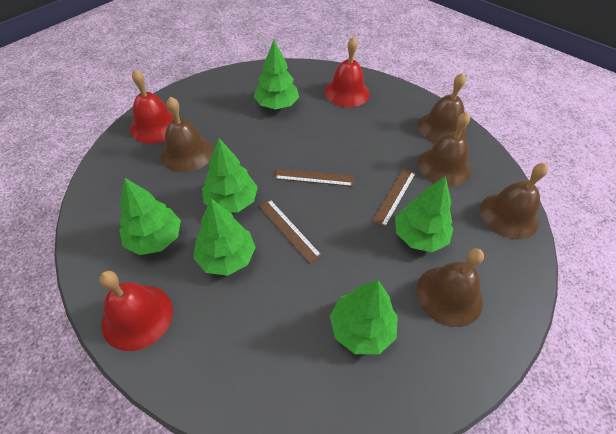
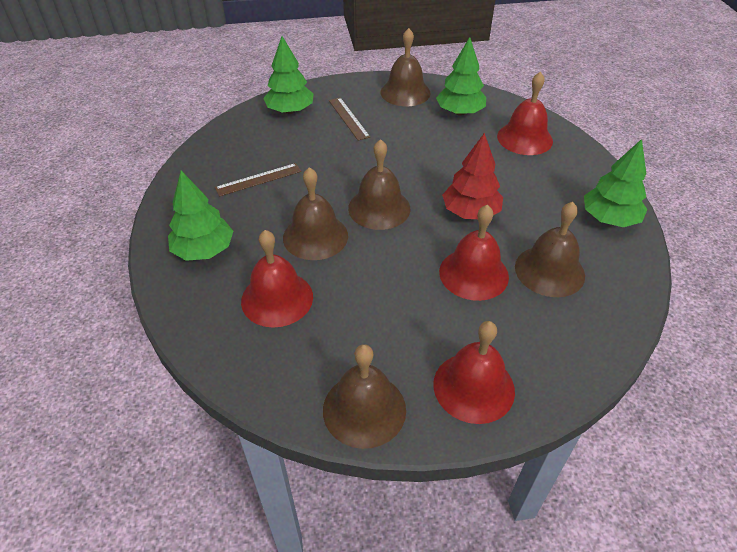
brown ruler: 3 -> 2
green tree: 6 -> 4
red bell: 3 -> 4
red tree: 0 -> 1

